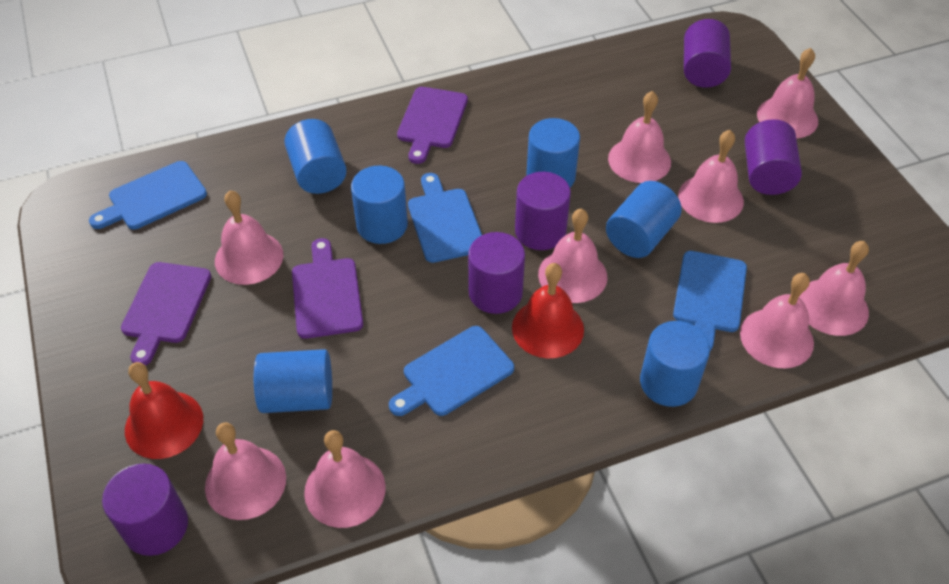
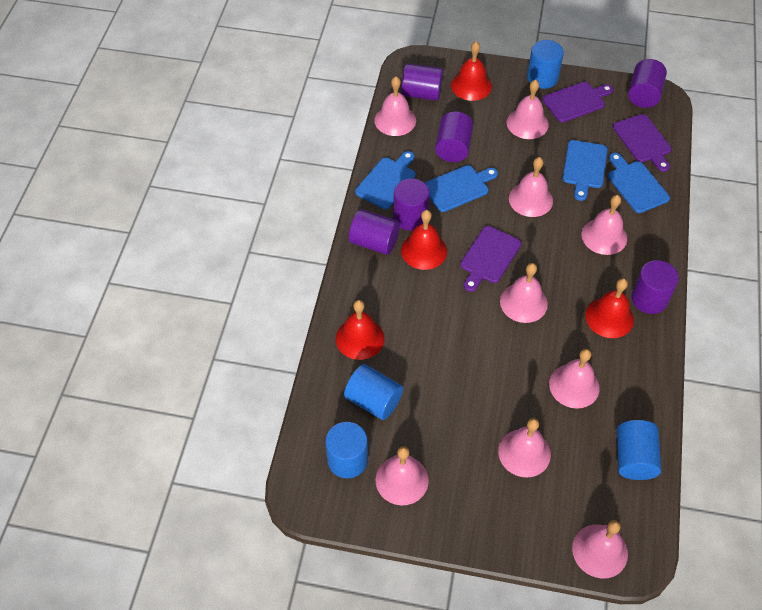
blue cylinder: 6 -> 4
purple cylinder: 5 -> 6
red bell: 2 -> 4

